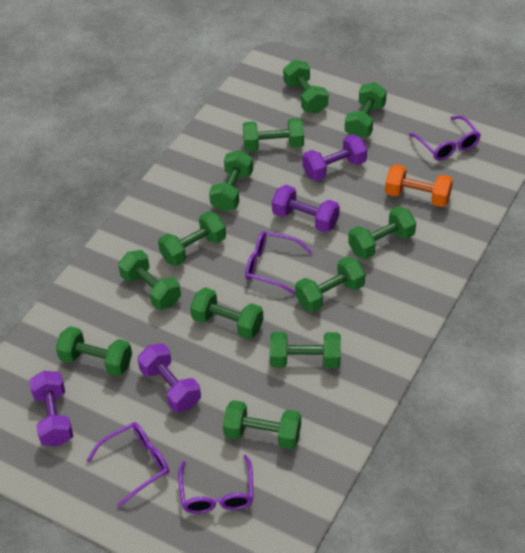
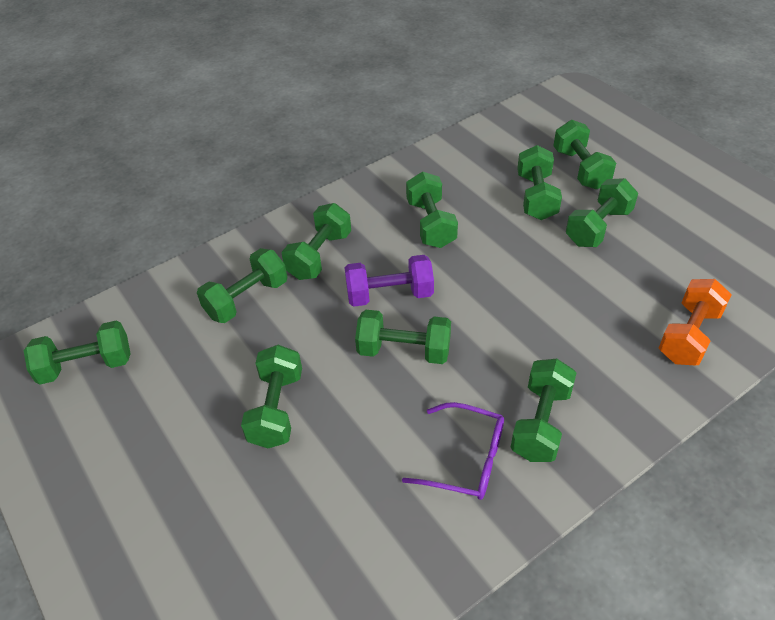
green dumbbell: 12 -> 10
purple dumbbell: 4 -> 1
purple glasses: 4 -> 1

